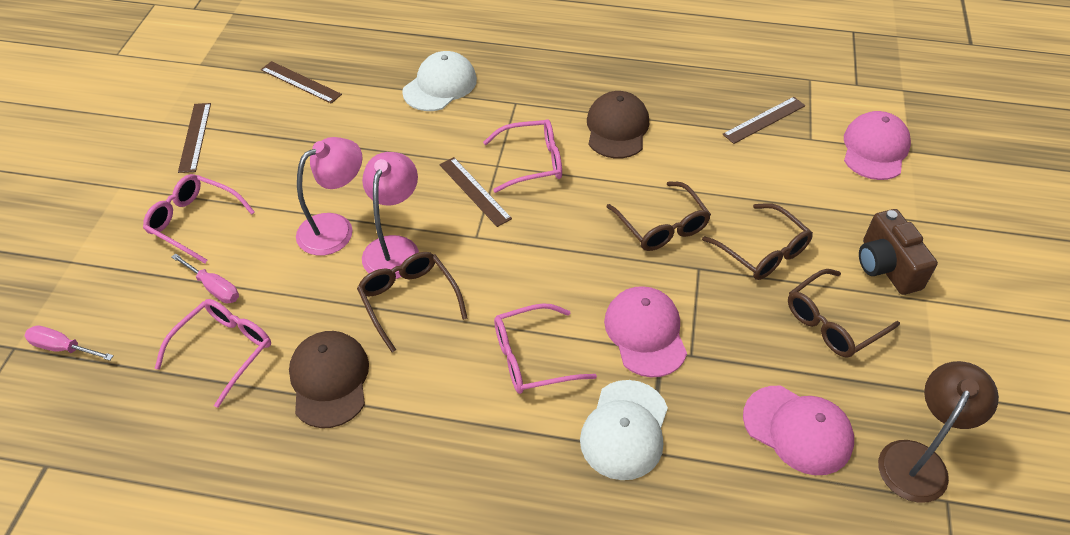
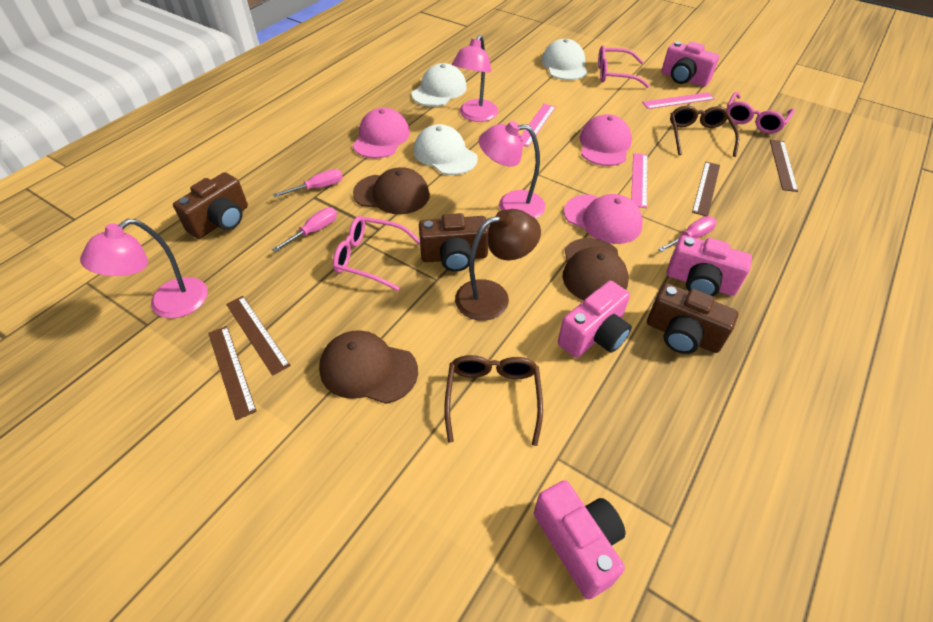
brown camera: 1 -> 3
brown cap: 2 -> 3
brown glasses: 4 -> 2
pink camera: 0 -> 4
pink glasses: 4 -> 3
pink lamp: 2 -> 3
pink ruler: 0 -> 3
pink screwdriver: 2 -> 3
white cap: 2 -> 3

